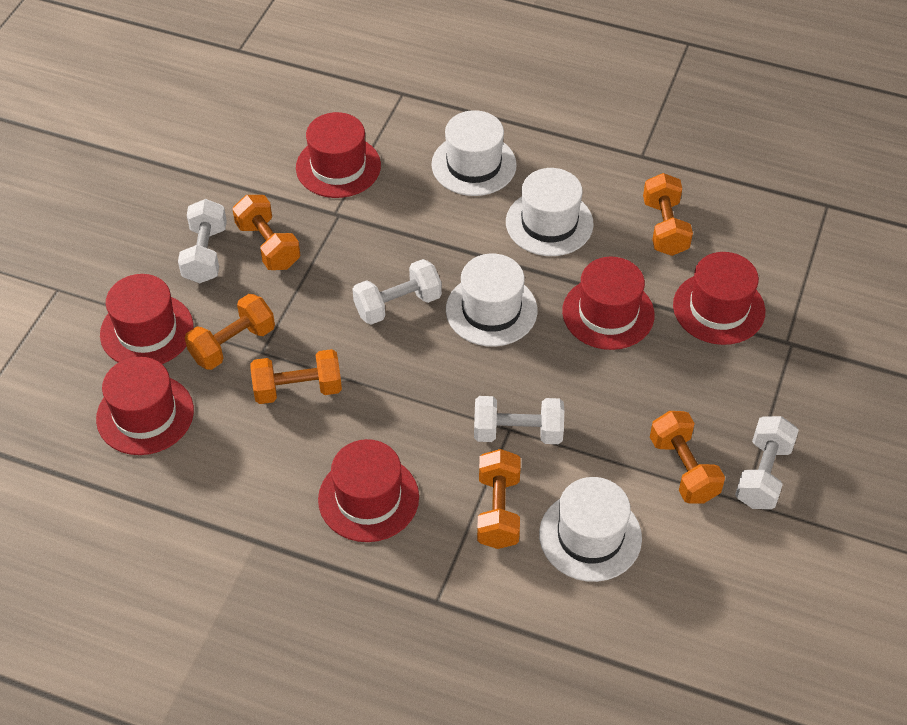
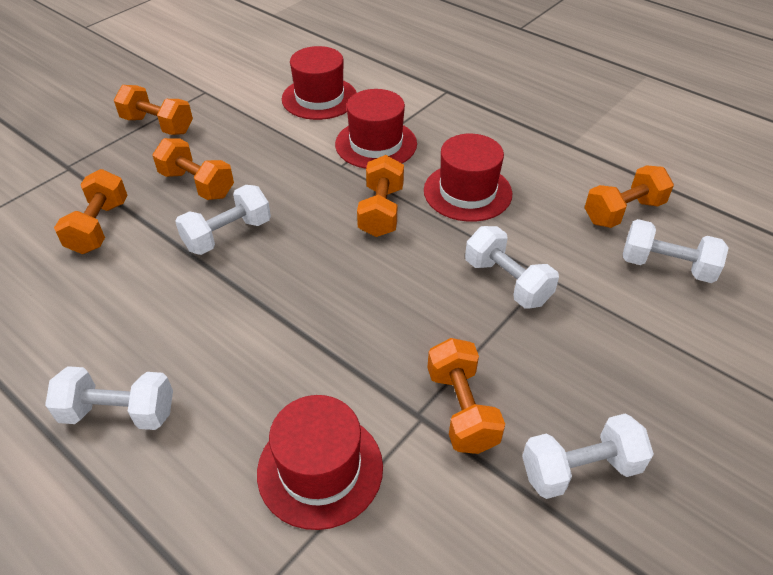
red hat: 6 -> 4
white dumbbell: 4 -> 5
white hat: 4 -> 0

